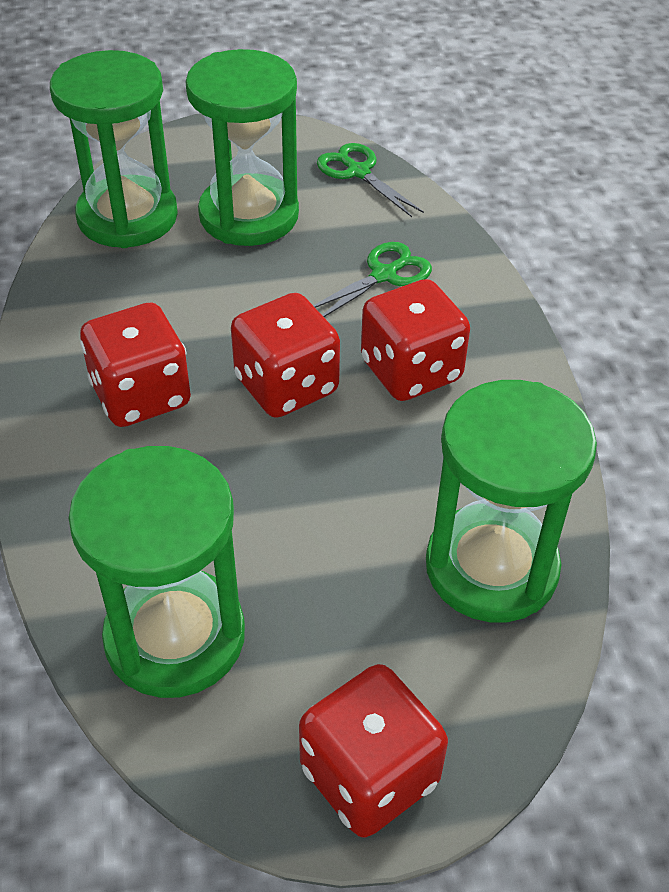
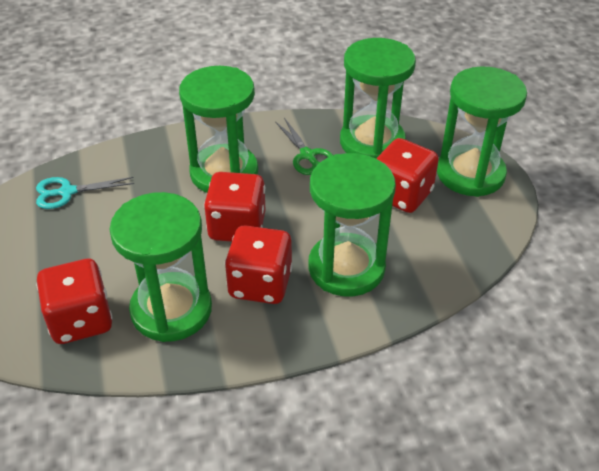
green hourglass: 4 -> 5
green scissors: 2 -> 1
turquoise scissors: 0 -> 1

